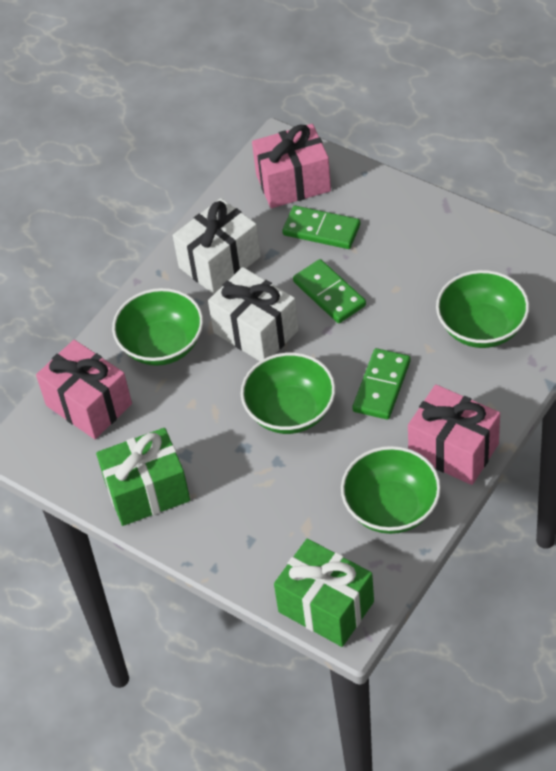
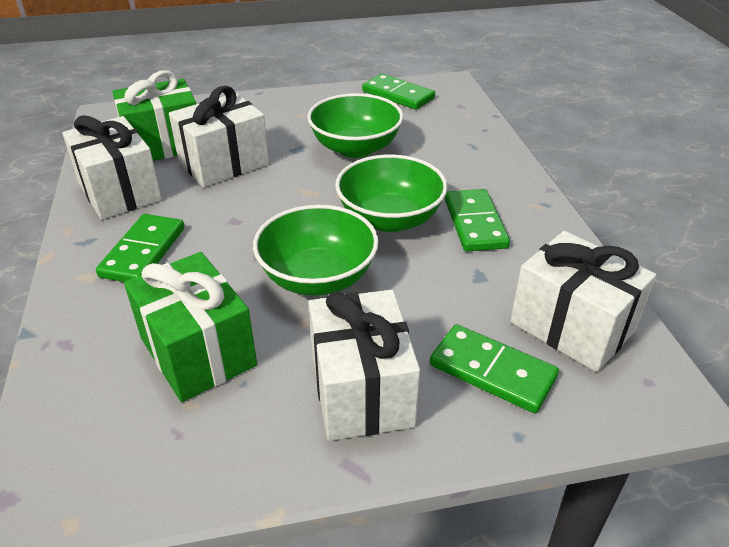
green bowl: 4 -> 3
green domino: 3 -> 4
pink gift: 3 -> 0
white gift: 2 -> 4

